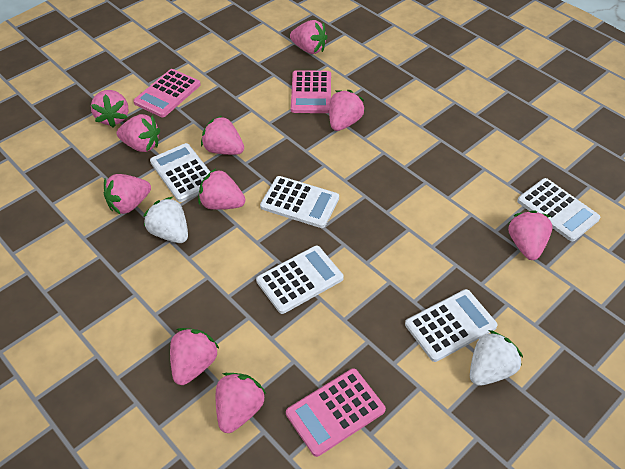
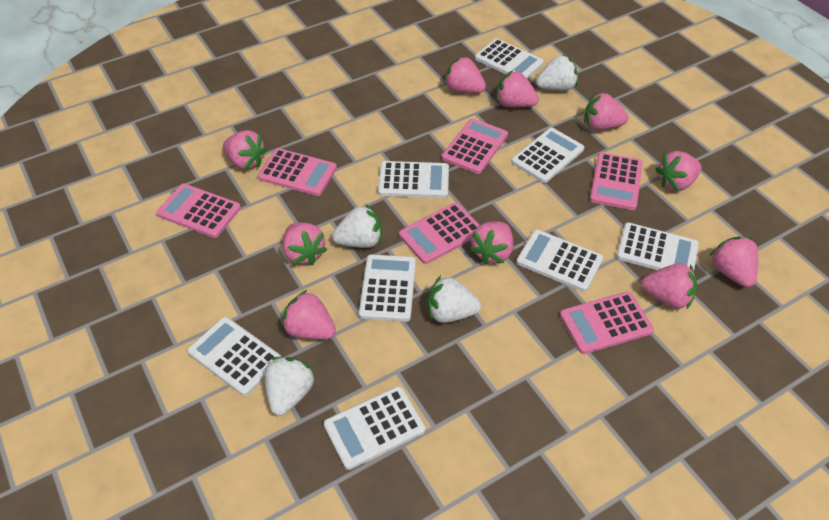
pink calculator: 3 -> 6
white calculator: 5 -> 8
white strawberry: 2 -> 4

